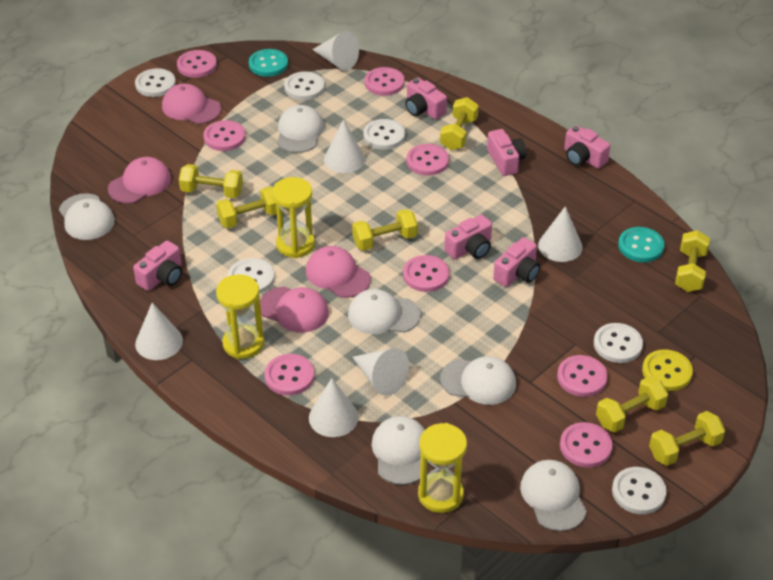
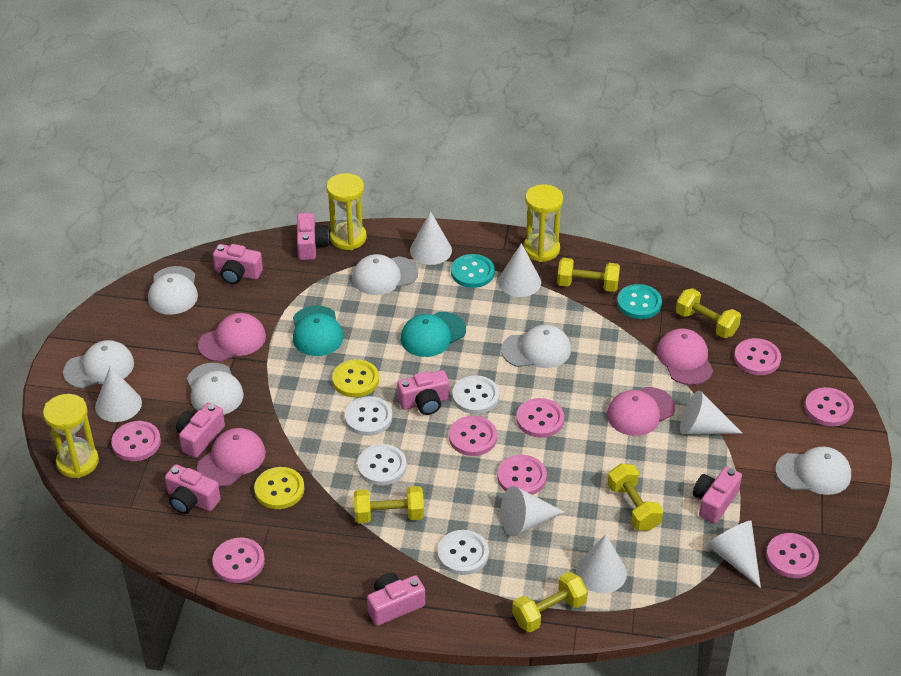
pink camera: 6 -> 7
turquoise cap: 0 -> 2
white button: 6 -> 4
white cone: 6 -> 7
yellow button: 1 -> 2
yellow dumbbell: 7 -> 5

